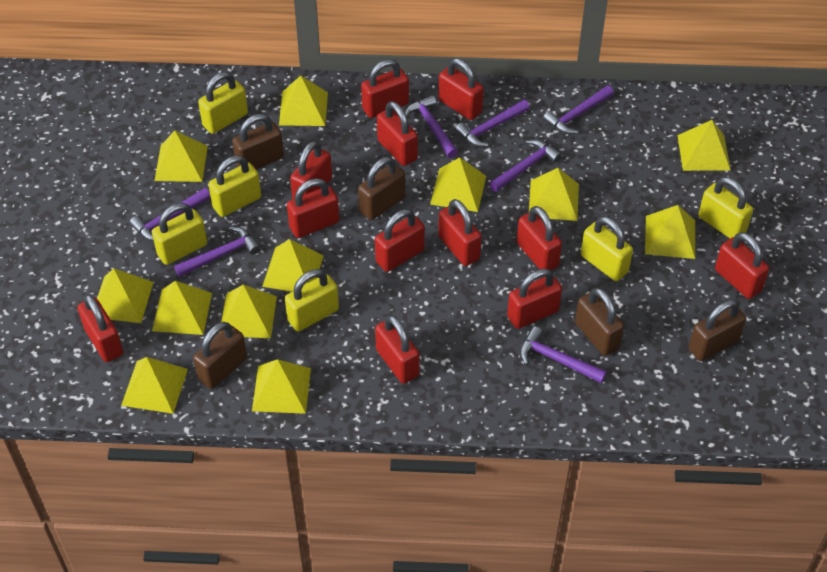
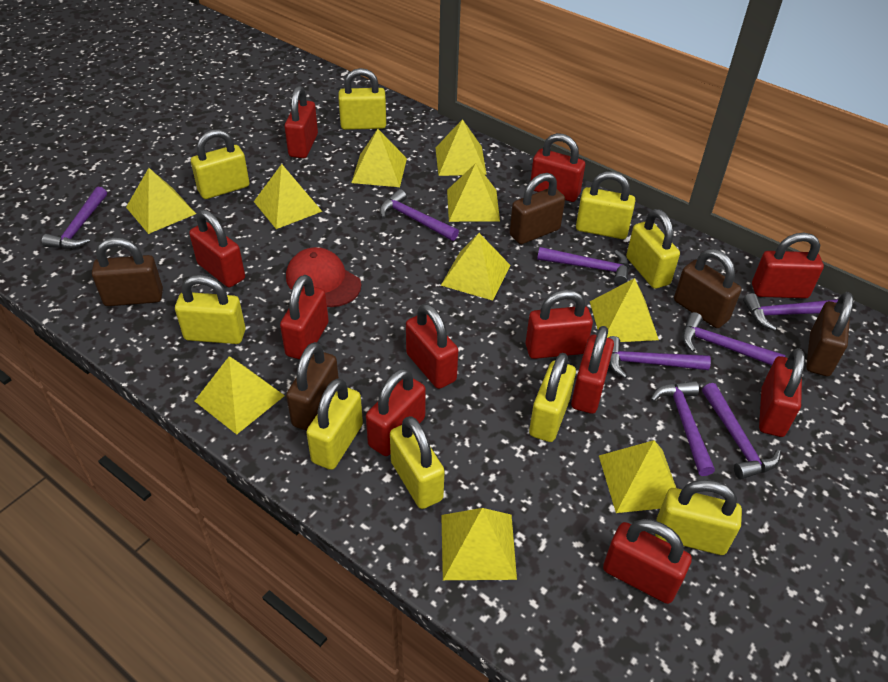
purple hammer: 7 -> 8
red cap: 0 -> 1
red padlock: 12 -> 11
yellow padlock: 6 -> 9
yellow pyramid: 12 -> 10

